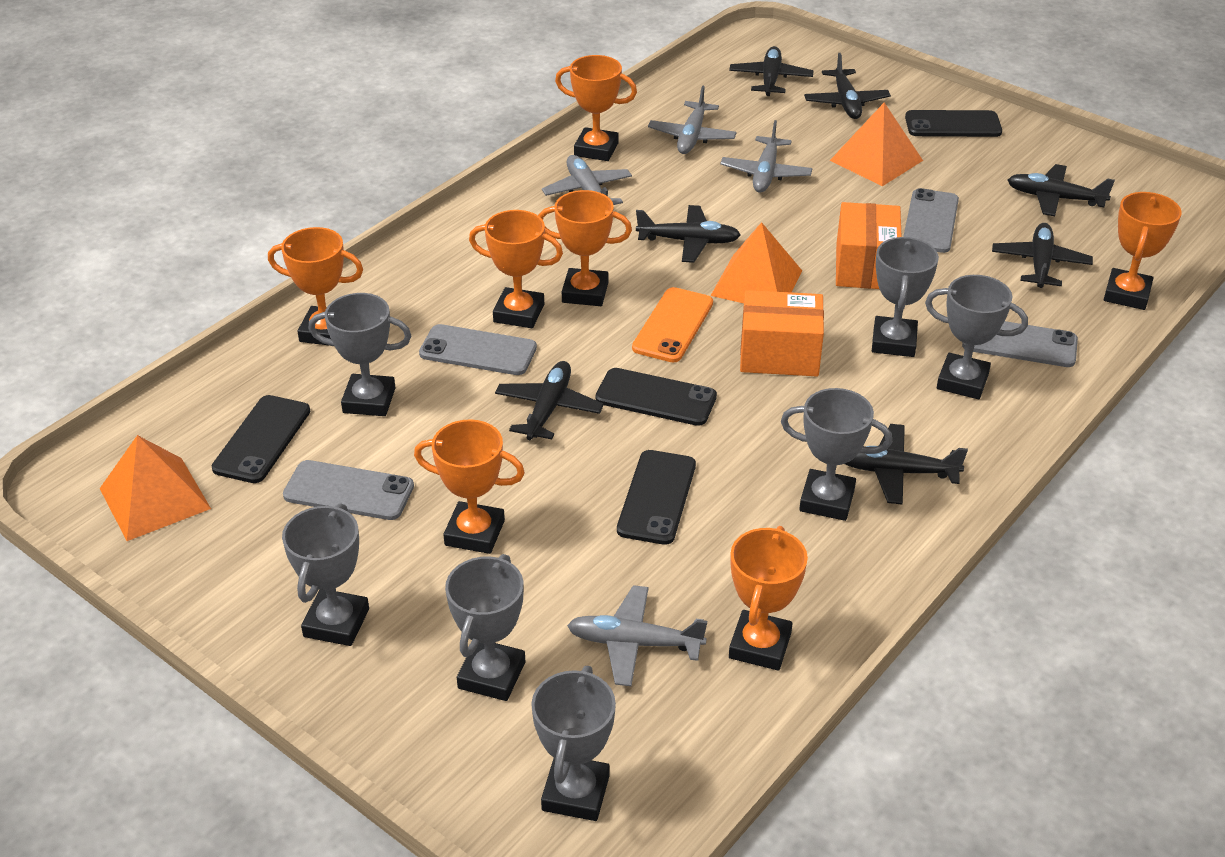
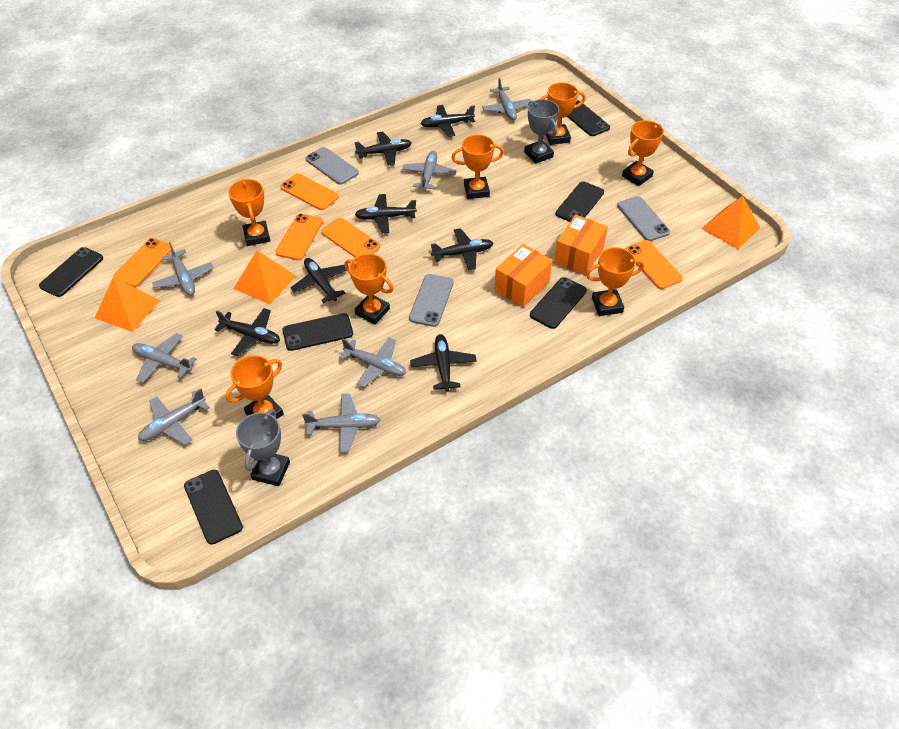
black phone: 4 -> 6
grey phone: 4 -> 3
grey plane: 4 -> 7
grey trophy: 7 -> 2
orange phone: 1 -> 5

